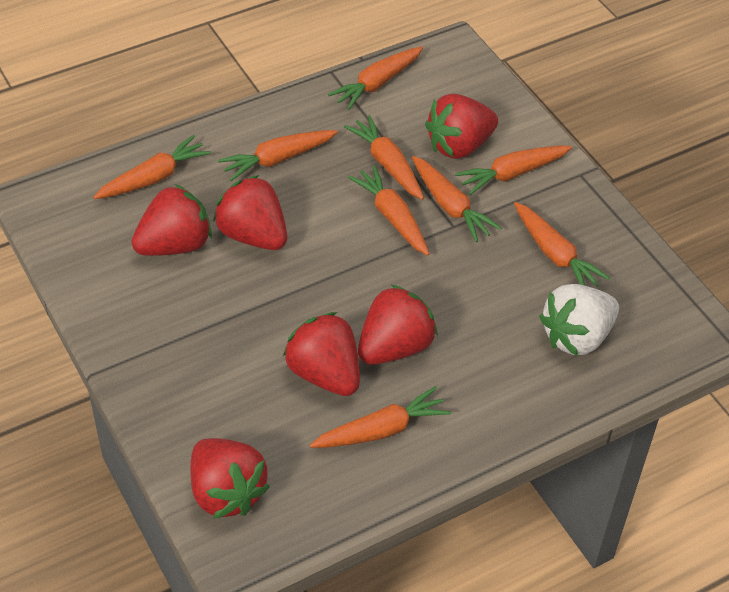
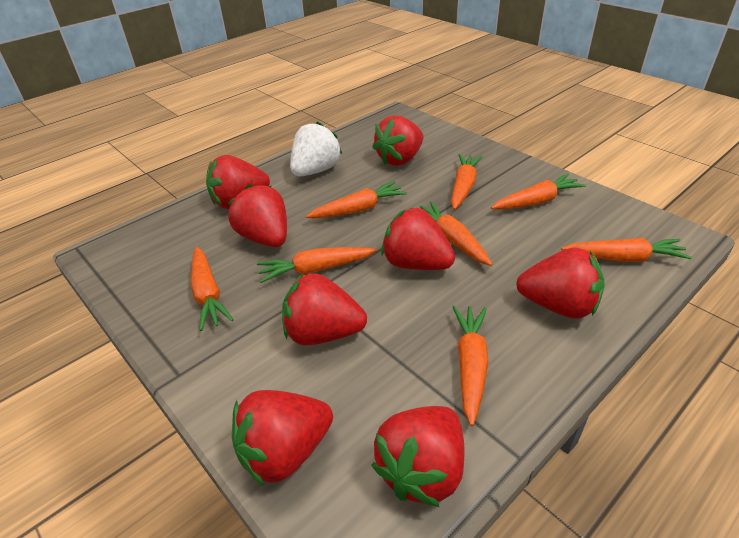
orange carrot: 9 -> 8
red strawberry: 6 -> 8

